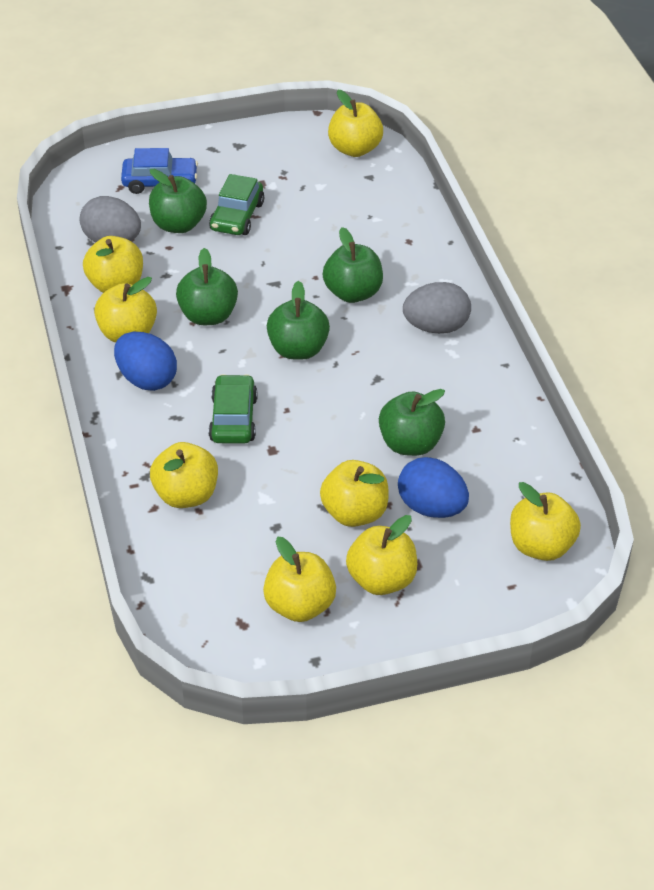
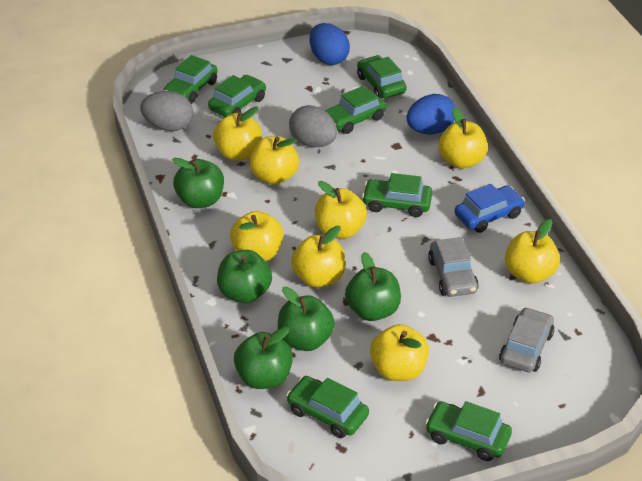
green car: 2 -> 7
grey car: 0 -> 2

